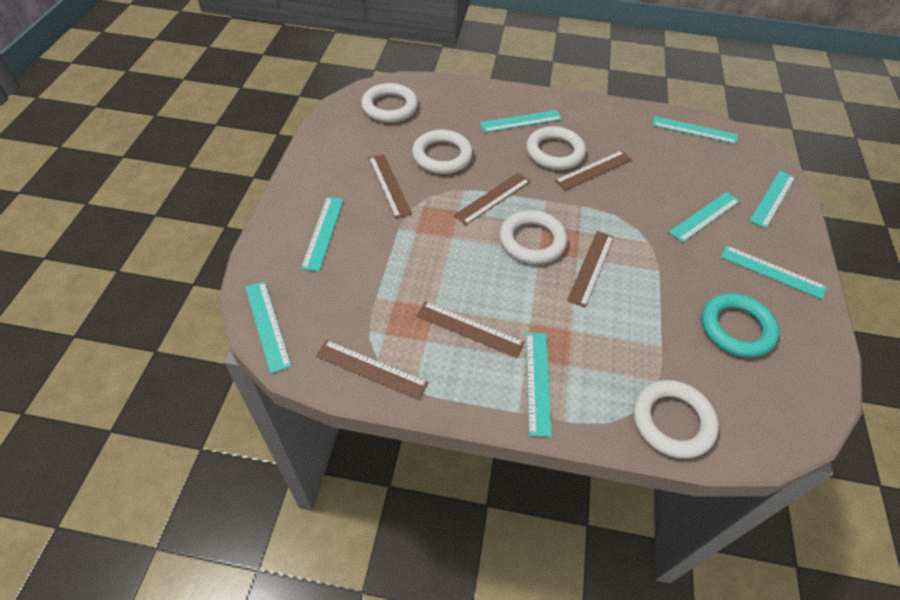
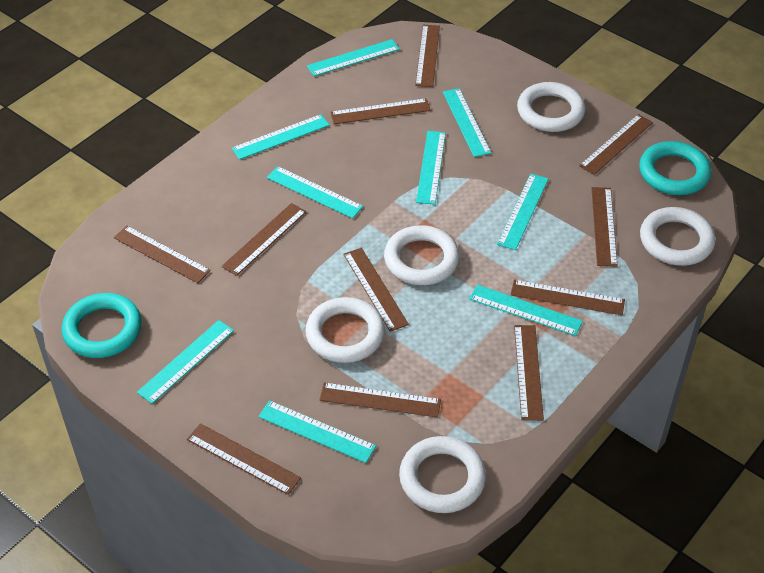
brown ruler: 6 -> 11
turquoise ring: 1 -> 2
turquoise ruler: 8 -> 9

